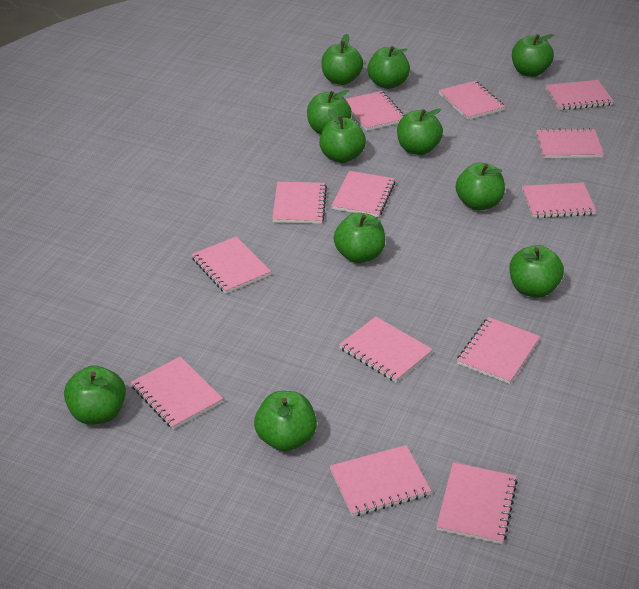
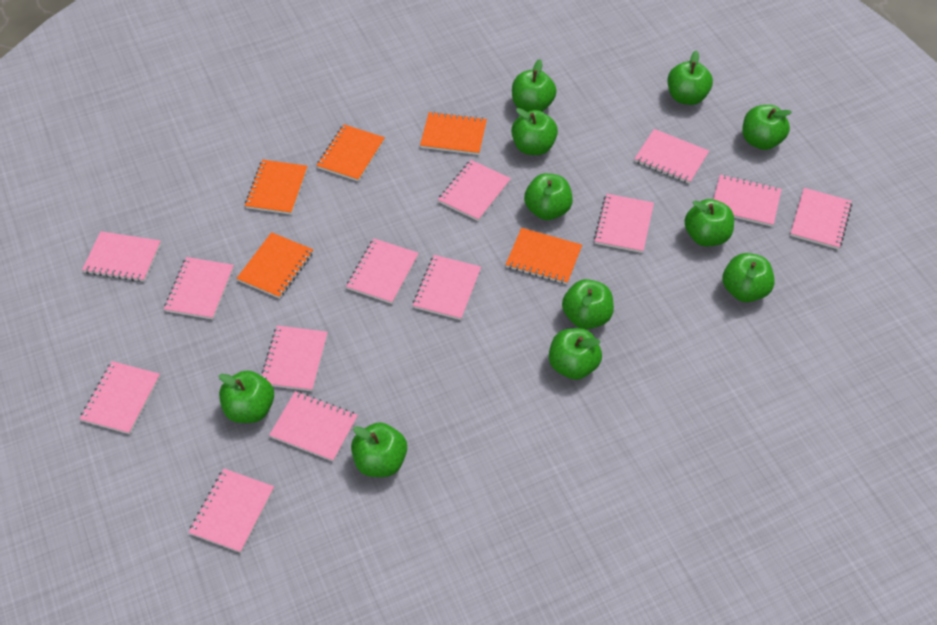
orange notebook: 0 -> 5

